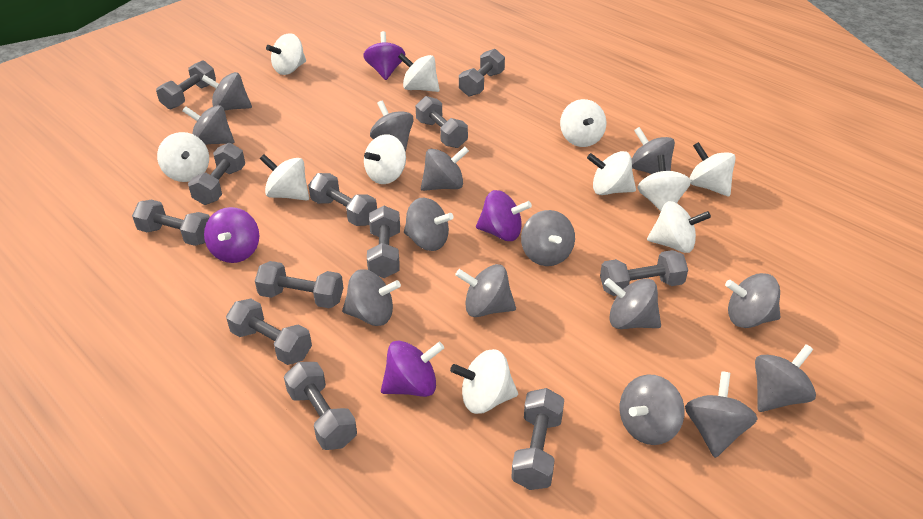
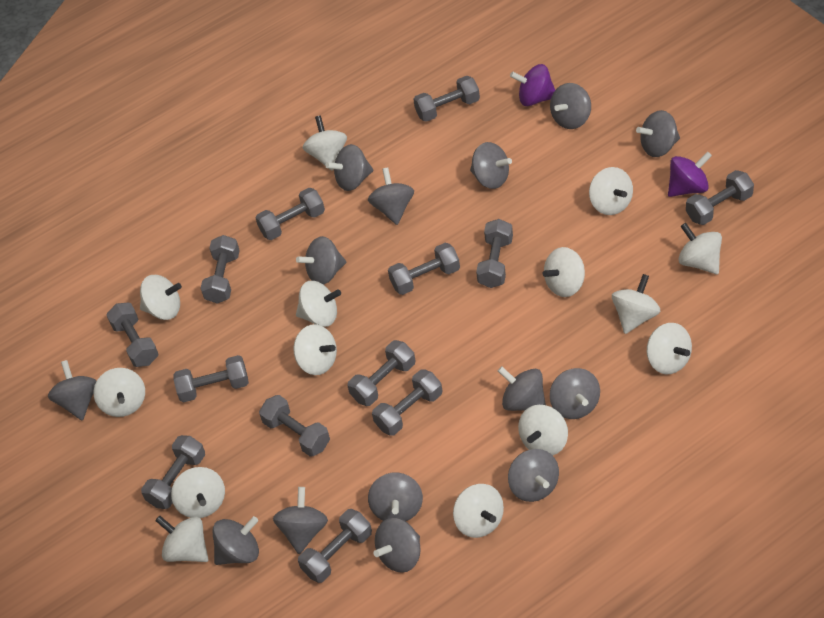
grey dumbbell: 12 -> 13
purple spinning top: 4 -> 2
white spinning top: 11 -> 14

